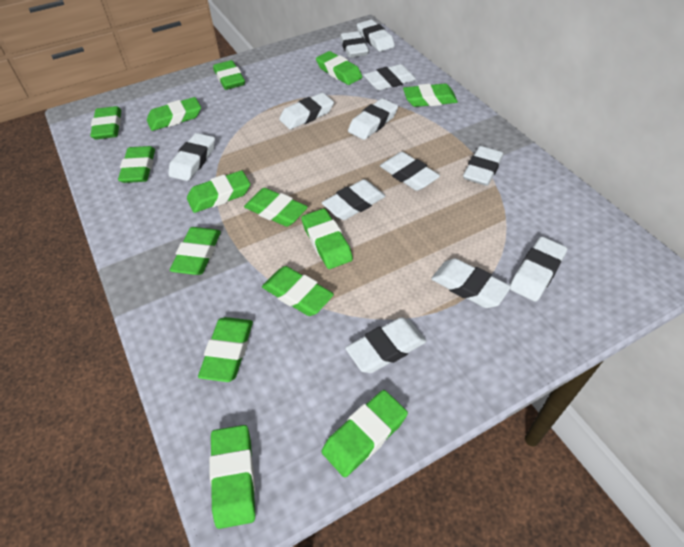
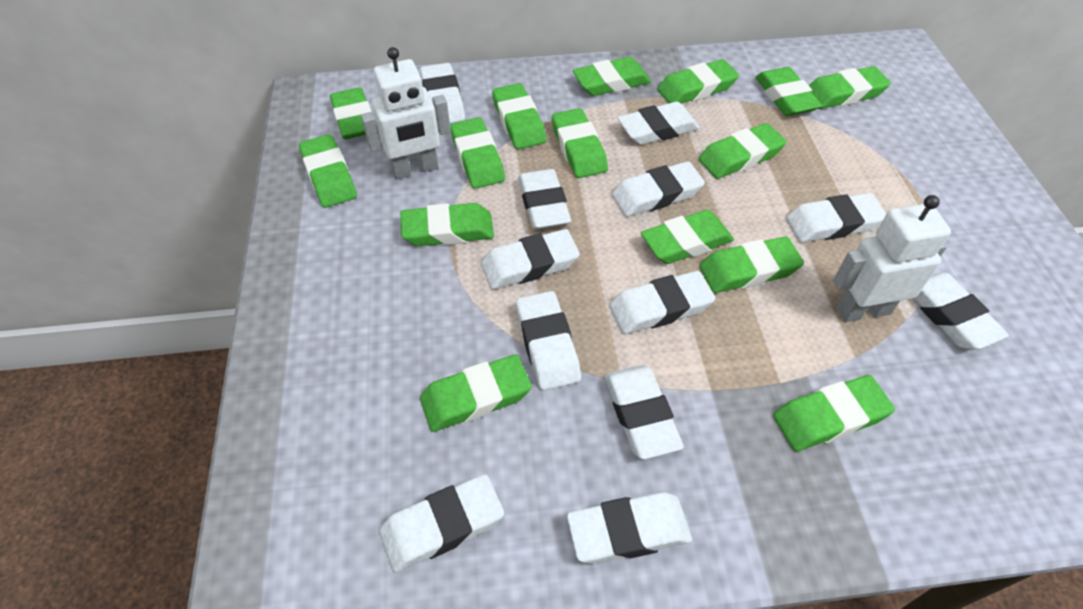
green eraser: 14 -> 15
white robot: 0 -> 2

